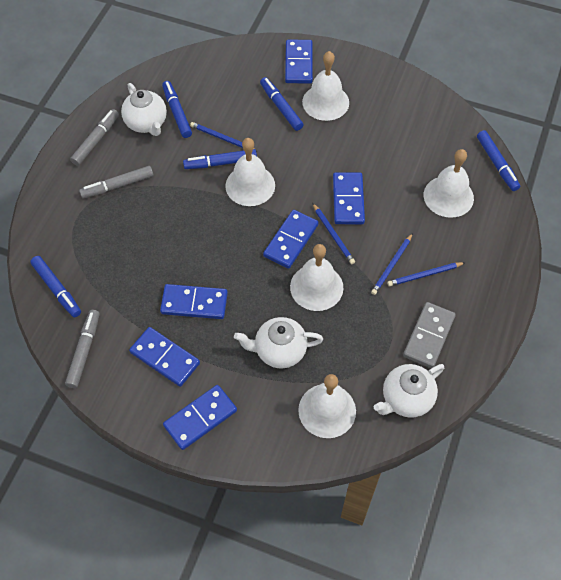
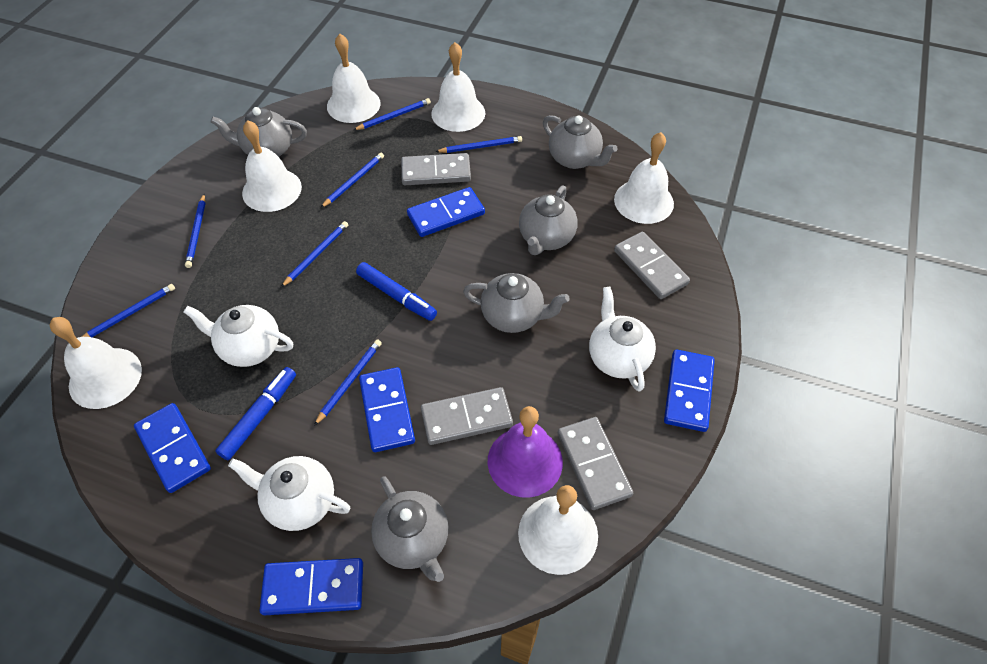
blue domino: 6 -> 5
blue marker: 5 -> 2
blue pencil: 4 -> 7
grey domino: 1 -> 4
grey marker: 3 -> 0
grey teapot: 0 -> 5
purple bell: 0 -> 1
white bell: 5 -> 6

